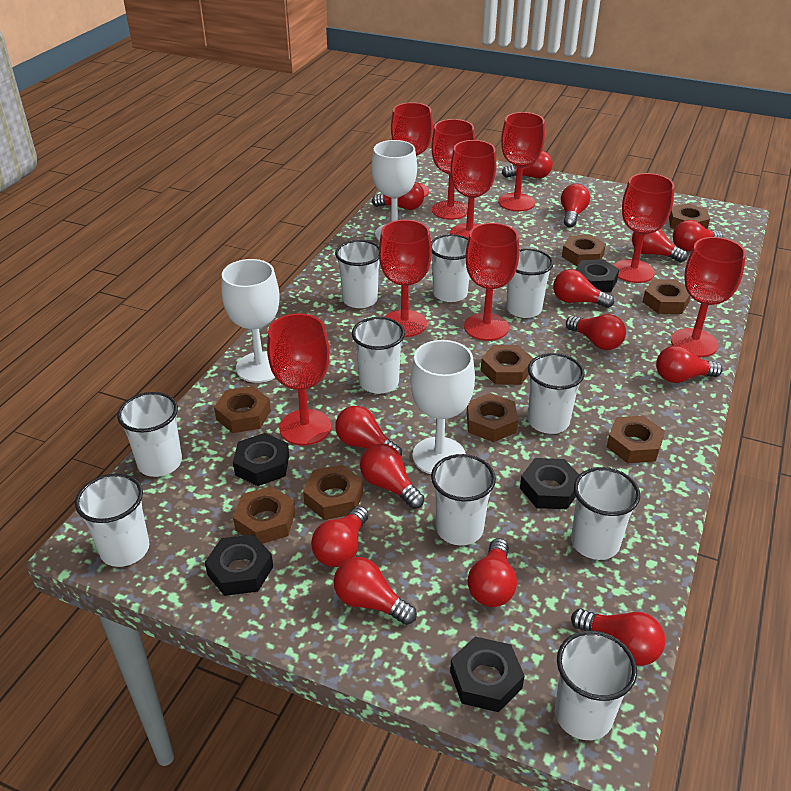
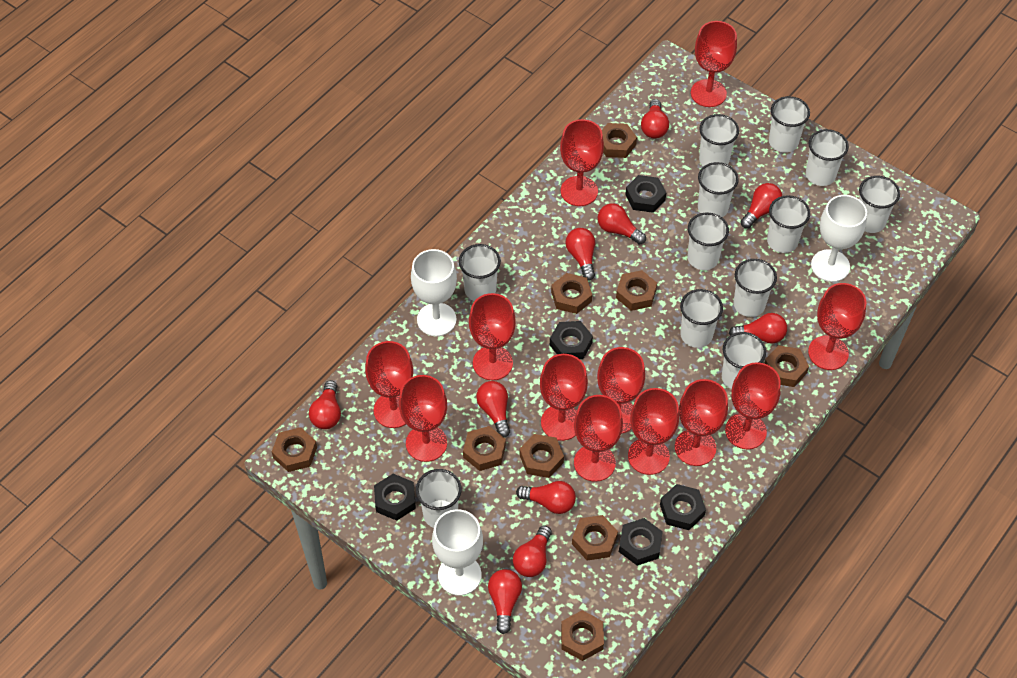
red goblet: 9 -> 12
red light bulb: 14 -> 10
white cup: 10 -> 12

